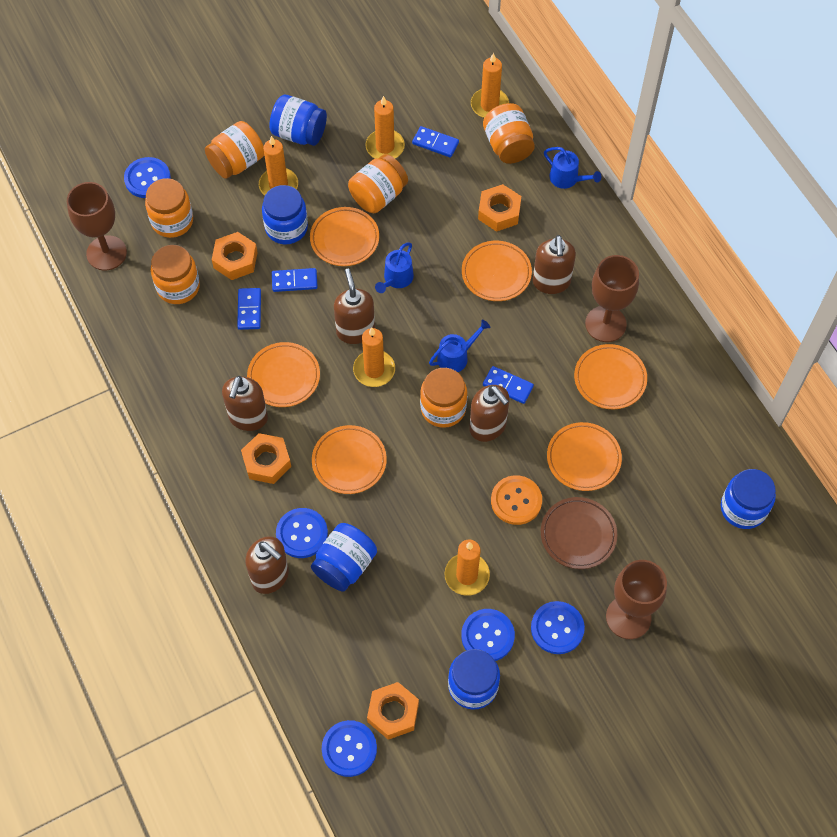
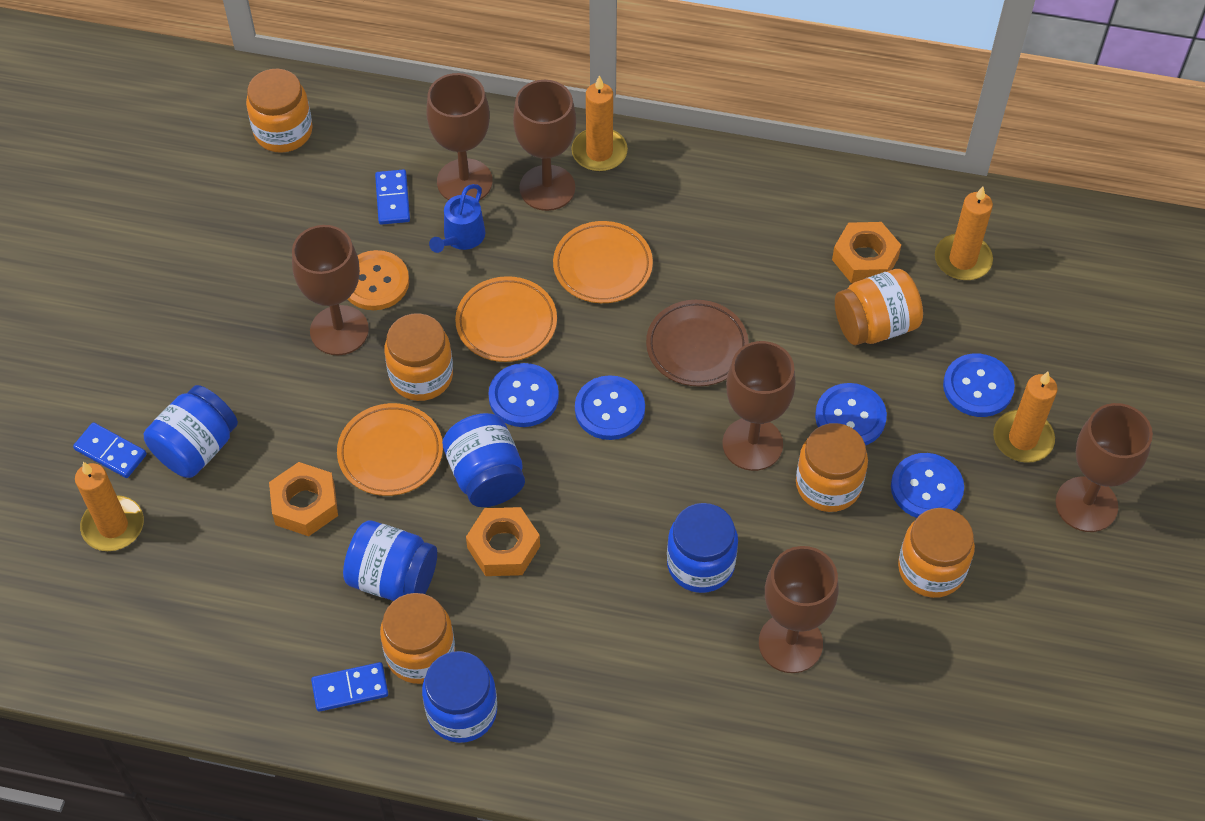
blue domino: 4 -> 3
blue watering can: 3 -> 1
brown goblet: 3 -> 6
brown soap dispenser: 5 -> 0
orange candle: 5 -> 4
orange nut: 4 -> 3
orange plate: 6 -> 3

